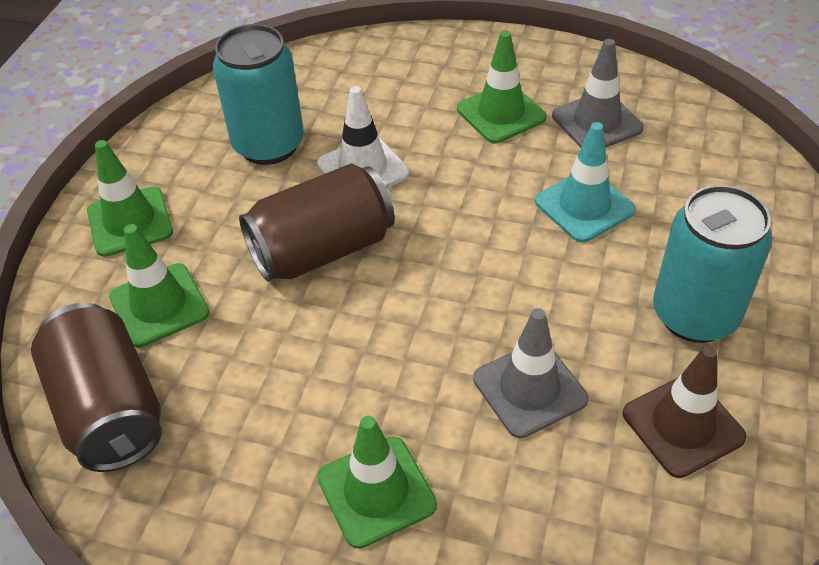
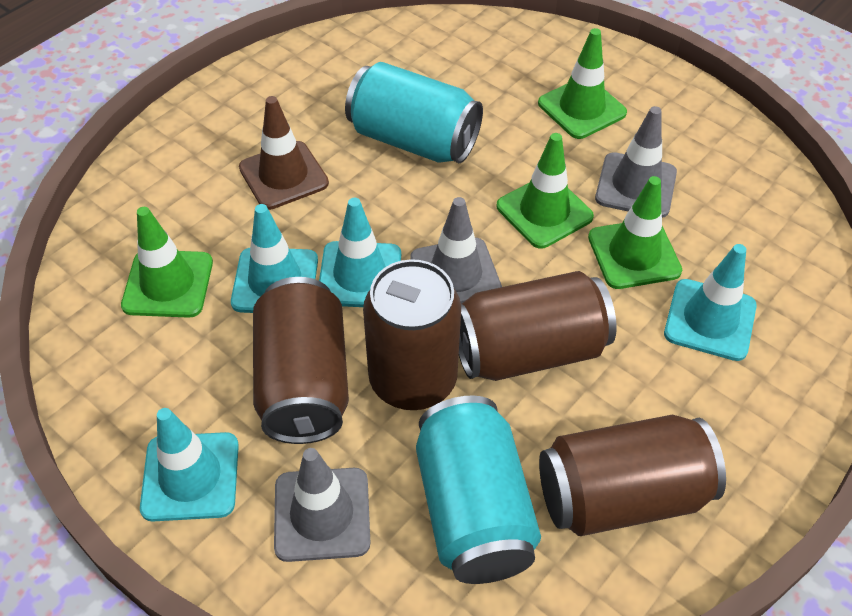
brown can: 2 -> 4
grey traffic cone: 2 -> 3
turquoise traffic cone: 1 -> 4
white traffic cone: 1 -> 0

